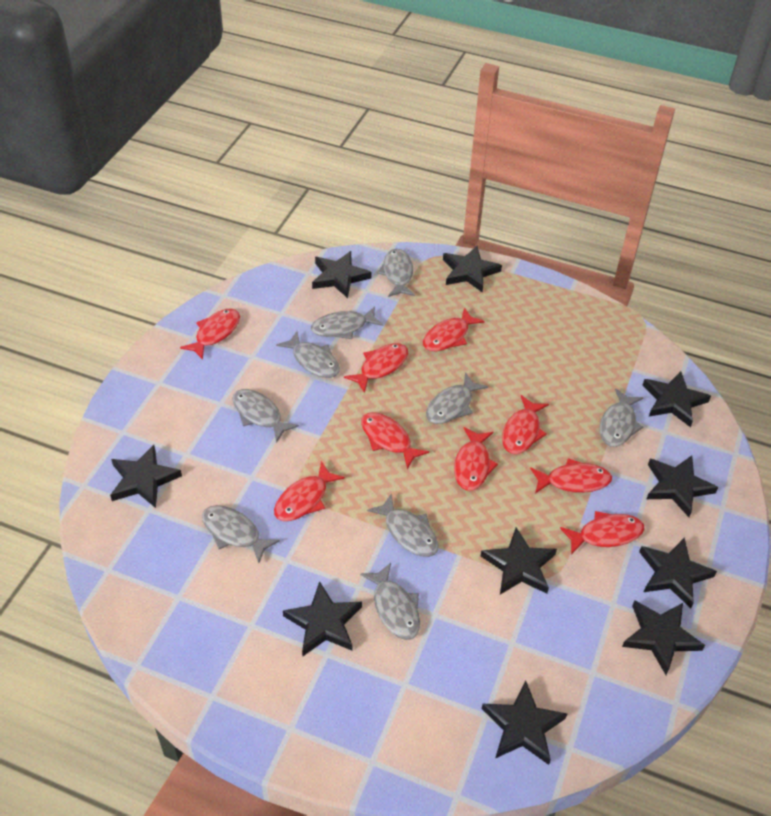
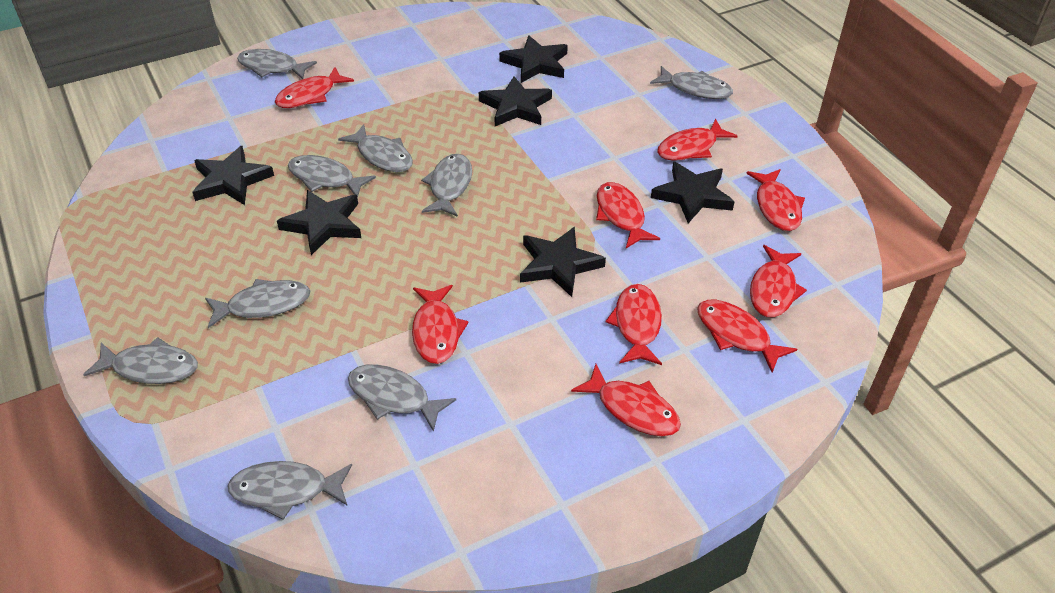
black star: 10 -> 6

